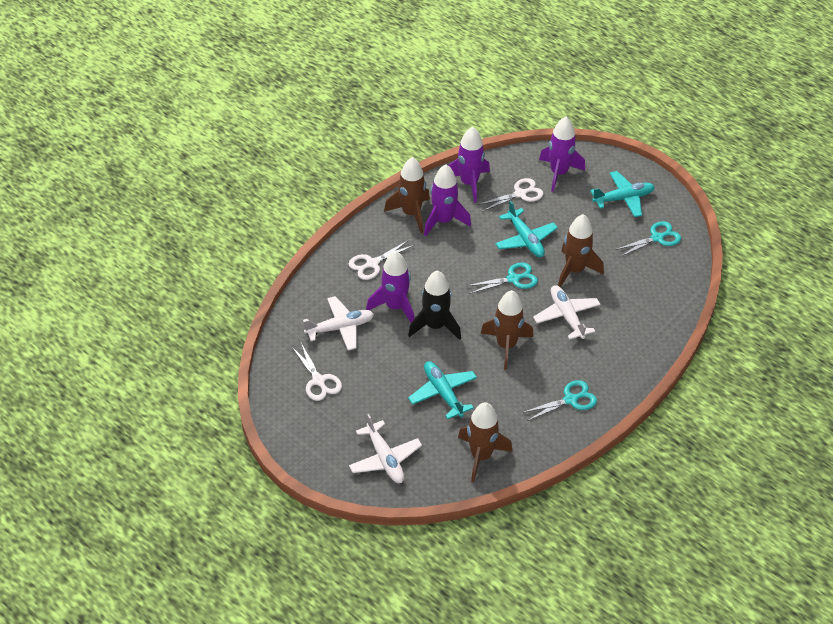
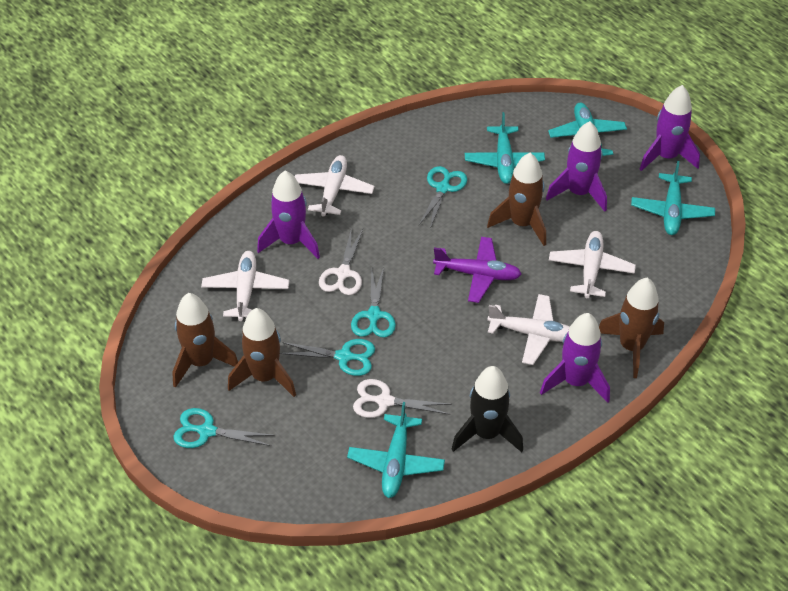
purple plane: 0 -> 1
turquoise plane: 3 -> 4
turquoise scissors: 3 -> 4
white plane: 3 -> 4
white scissors: 3 -> 2

